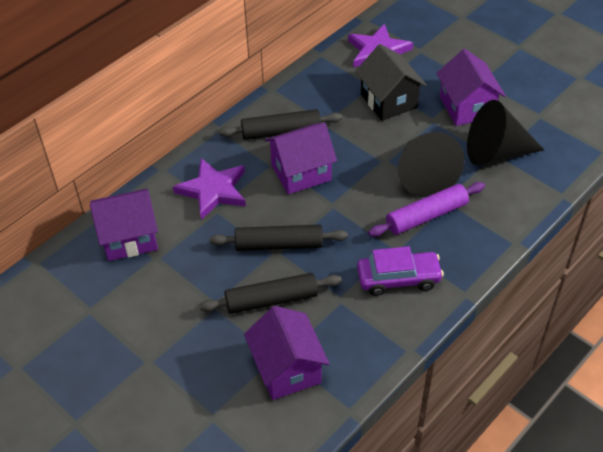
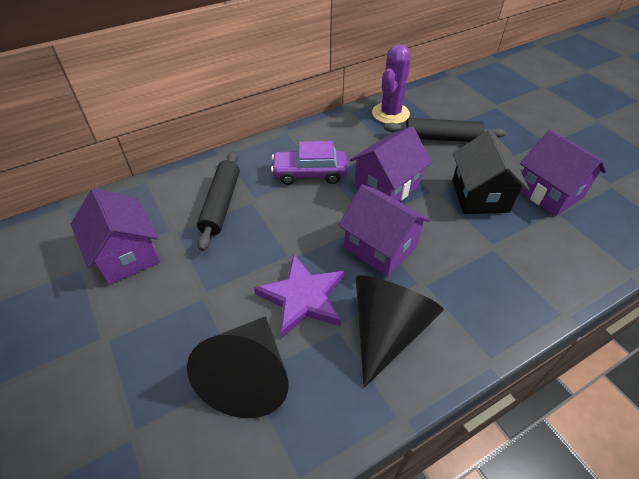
black rolling pin: 3 -> 2
purple cactus: 0 -> 1
purple rolling pin: 1 -> 0
purple star: 2 -> 1

